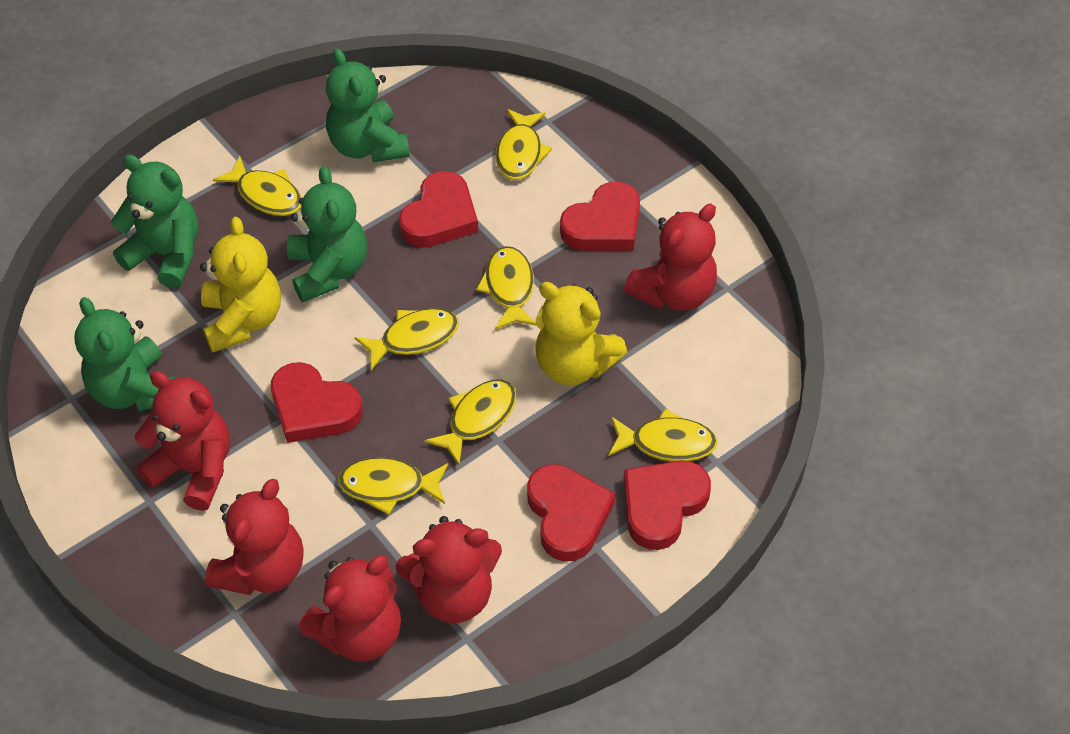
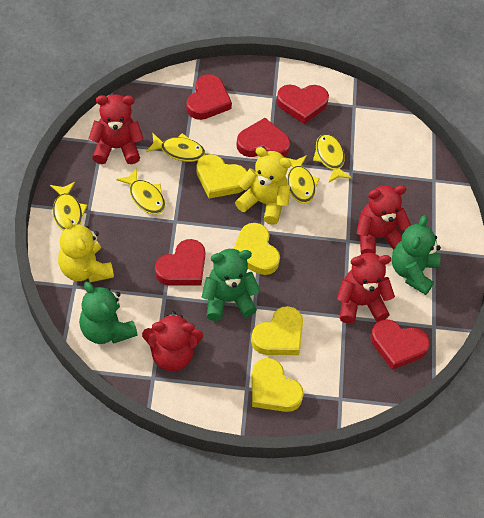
green teddy bear: 4 -> 3
red teddy bear: 5 -> 4
yellow fish: 7 -> 5
yellow heart: 0 -> 4

